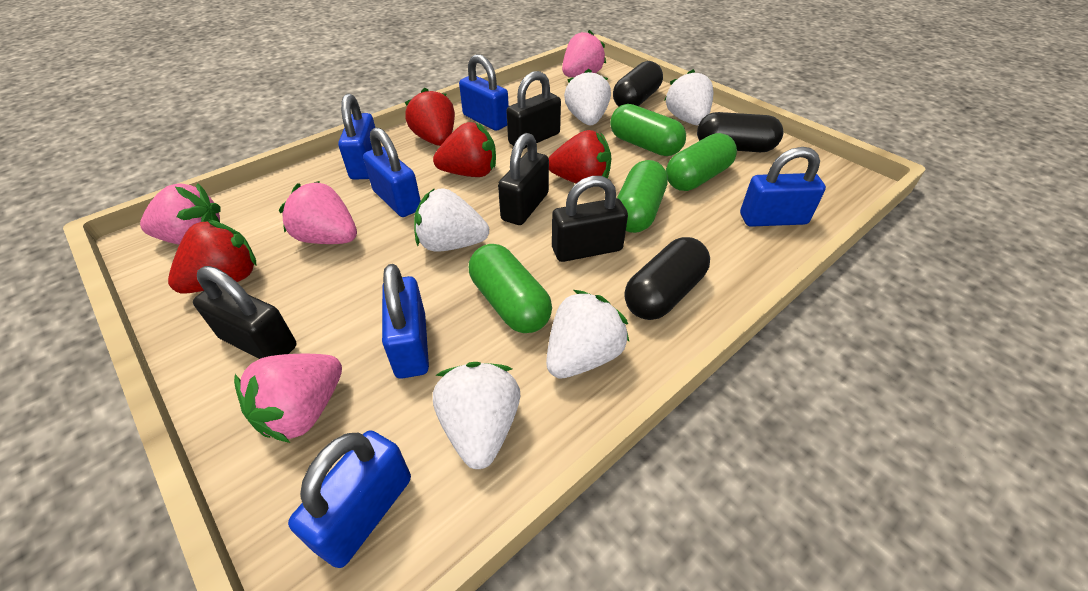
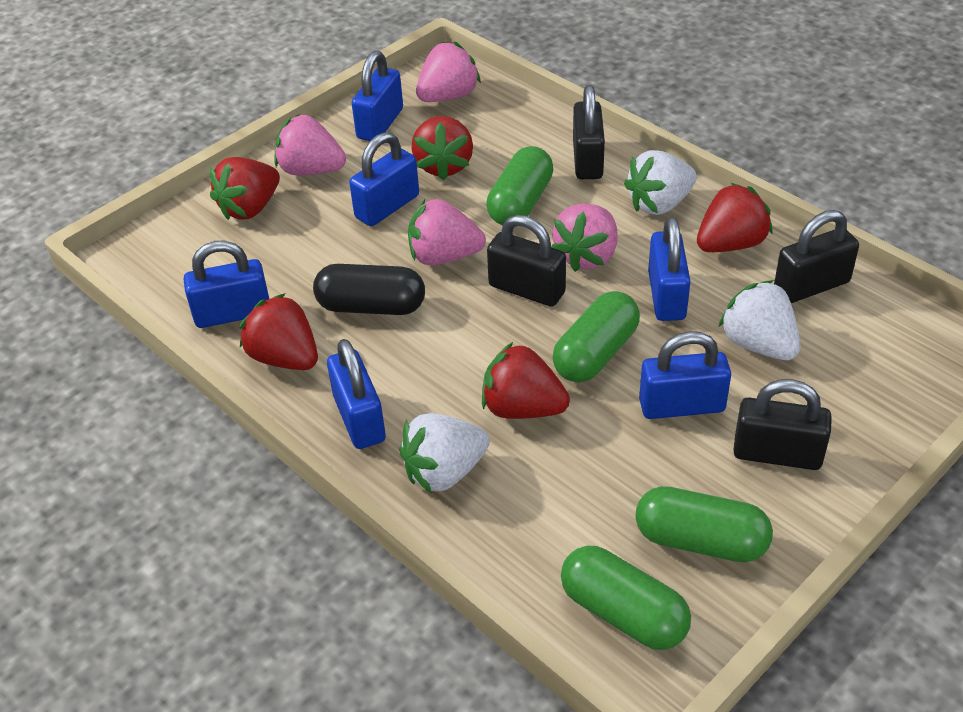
black capsule: 3 -> 1
red strawberry: 4 -> 5
white strawberry: 5 -> 3

